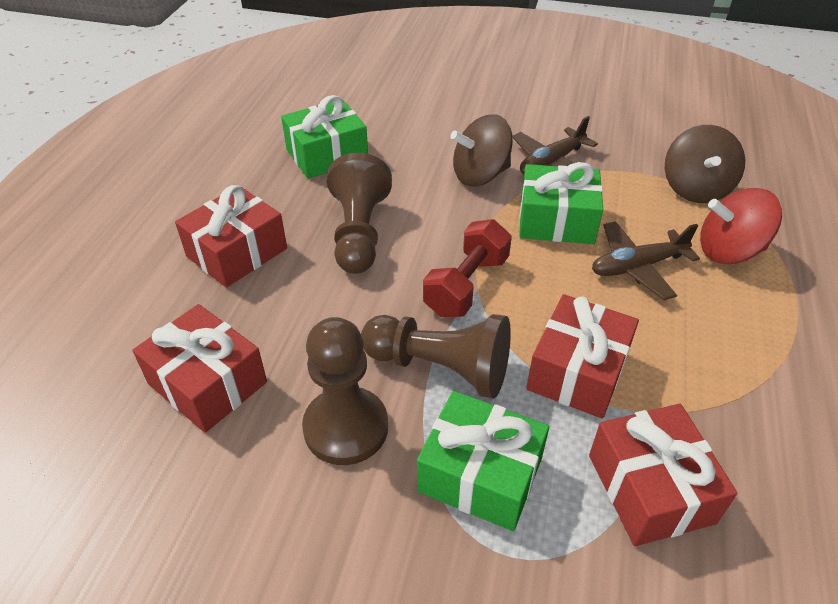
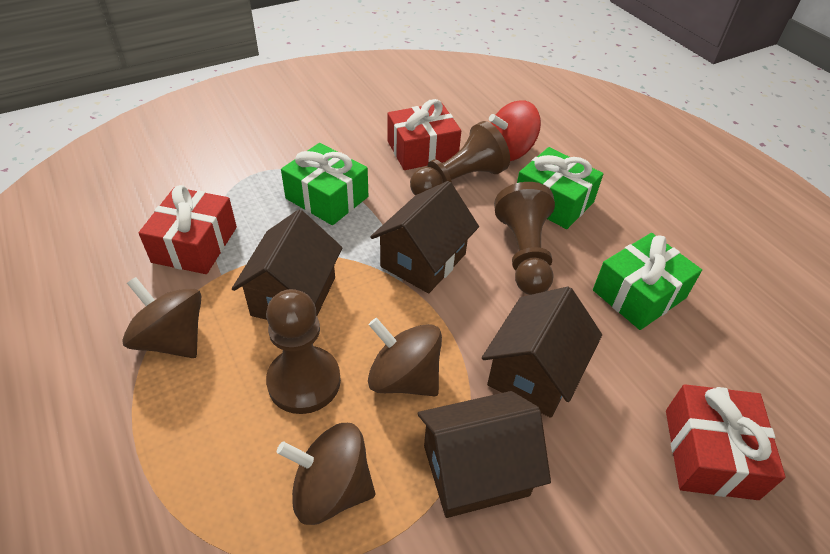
brown house: 0 -> 4
brown plane: 2 -> 0
brown spinning top: 2 -> 3
red dumbbell: 1 -> 0
red gift: 4 -> 3

